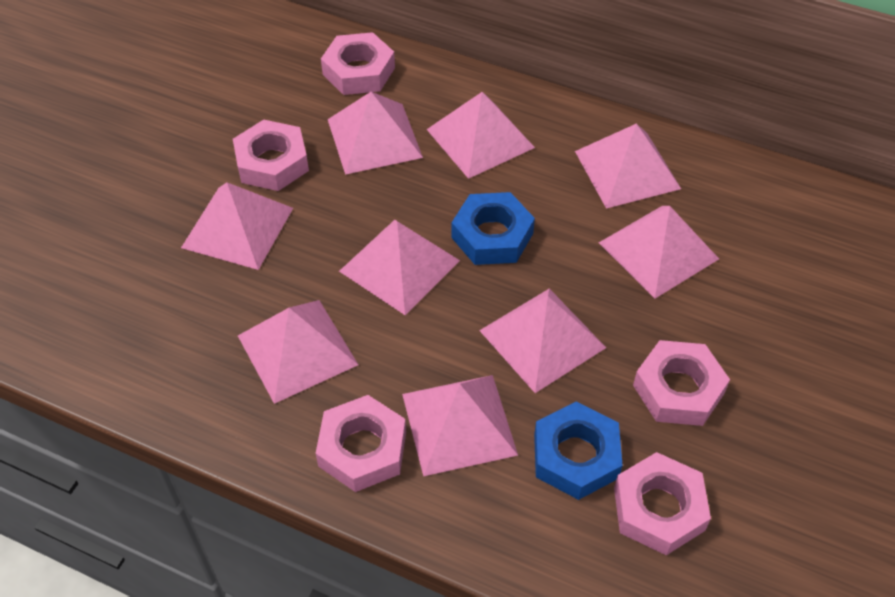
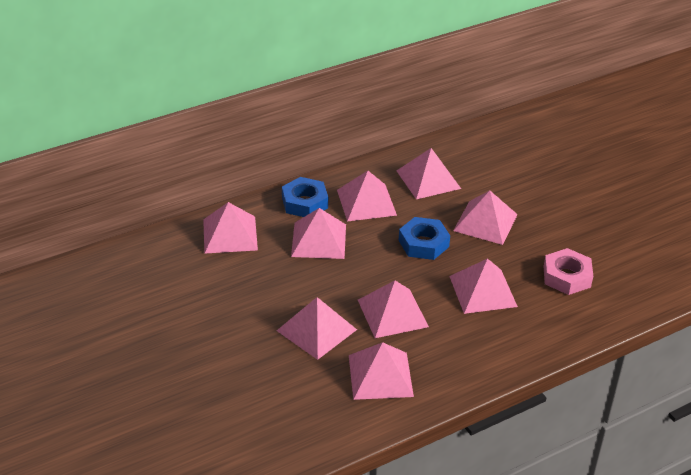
pink nut: 5 -> 1

